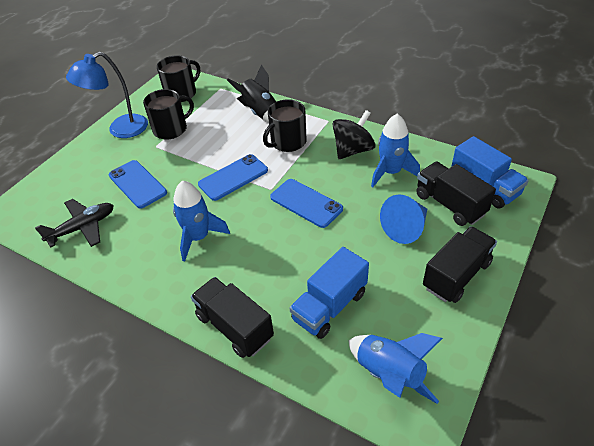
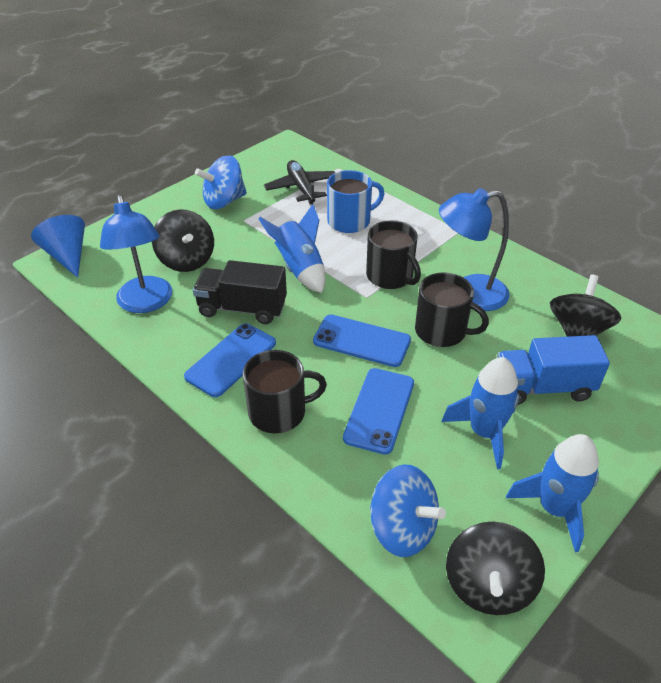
black rocket: 1 -> 0
black spinning top: 1 -> 3
black truck: 3 -> 1
blue lamp: 1 -> 2
blue mug: 0 -> 1
blue spinning top: 0 -> 2
blue truck: 2 -> 1

